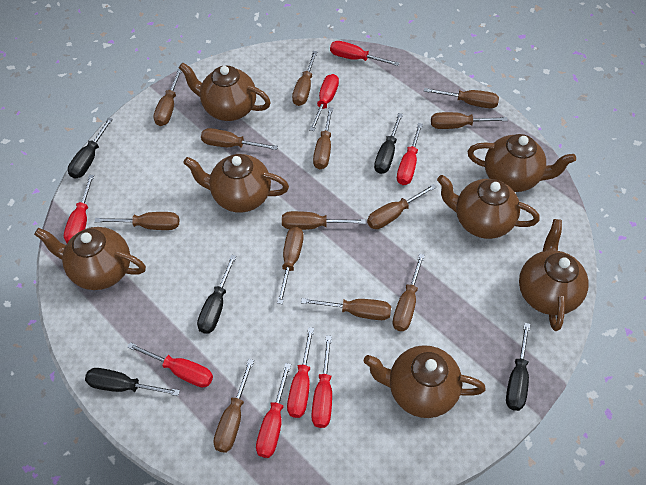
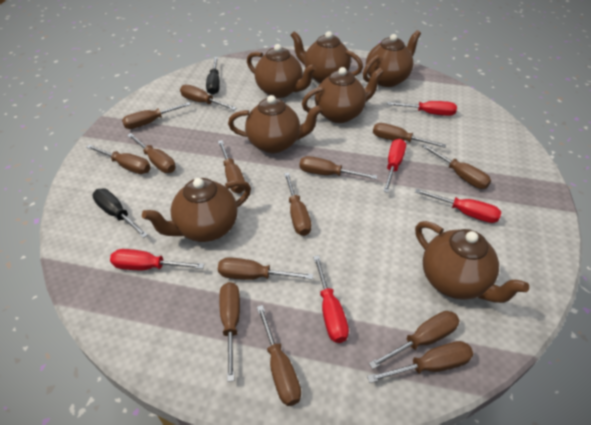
black screwdriver: 5 -> 2
brown screwdriver: 13 -> 14
red screwdriver: 8 -> 5

